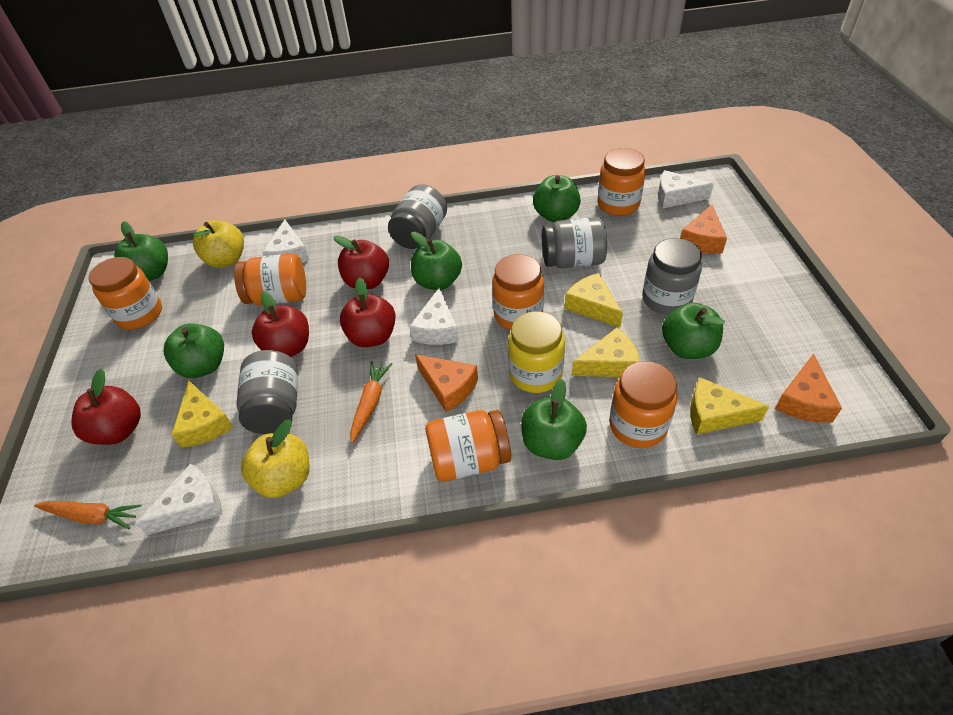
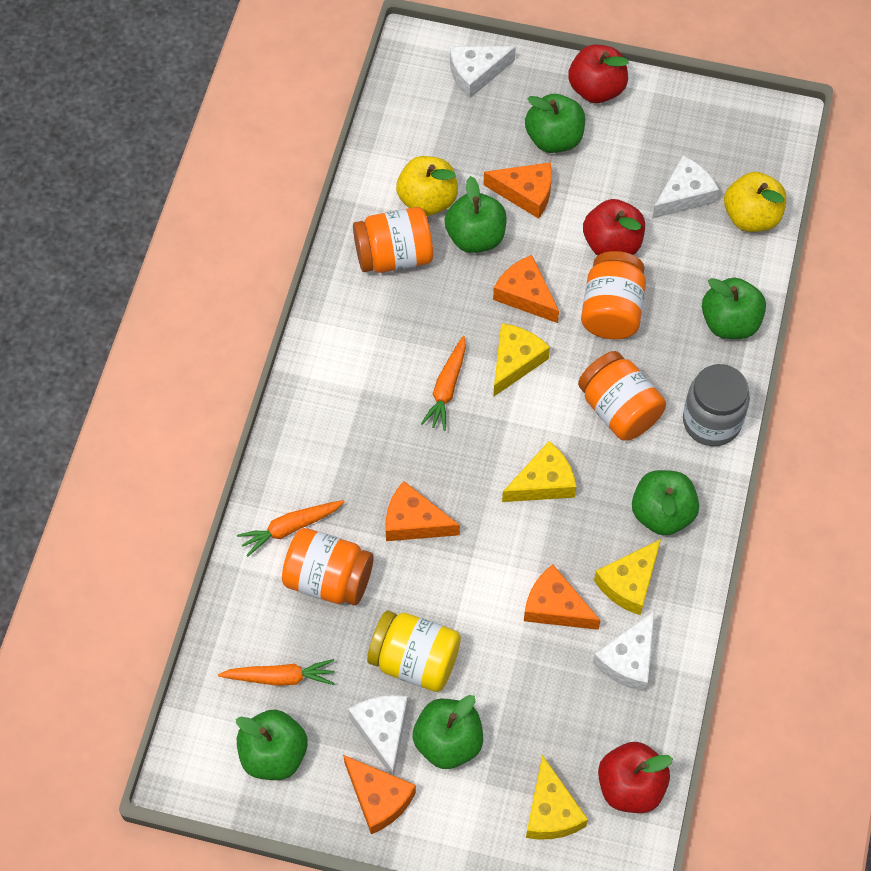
grey jar: 4 -> 1
orange carrot: 2 -> 3
orange cheese: 3 -> 5
orange jar: 6 -> 4
red apple: 4 -> 3

